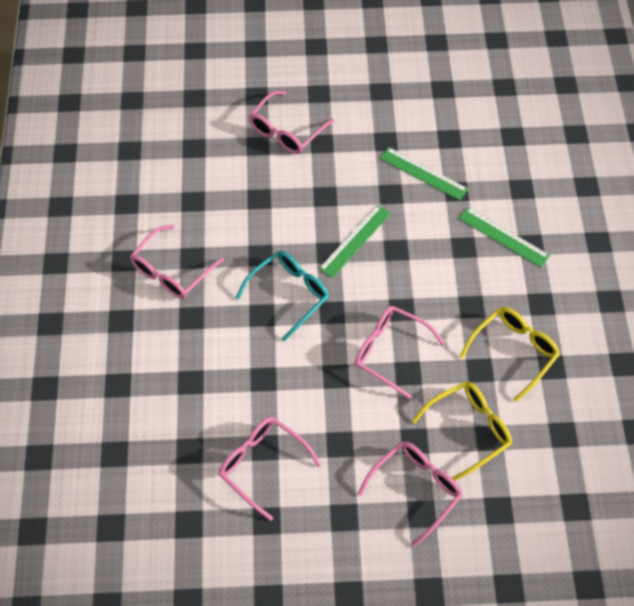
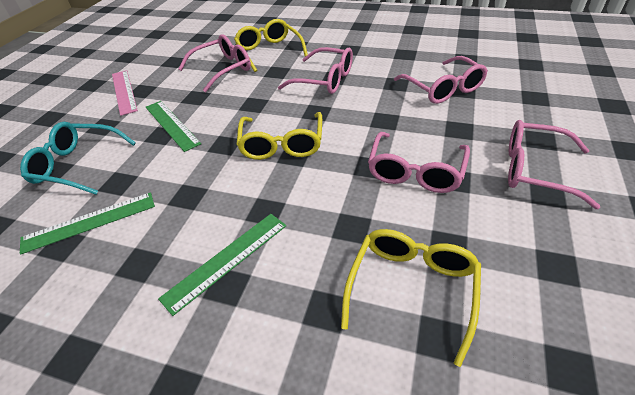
pink ruler: 0 -> 1
yellow glasses: 2 -> 3

